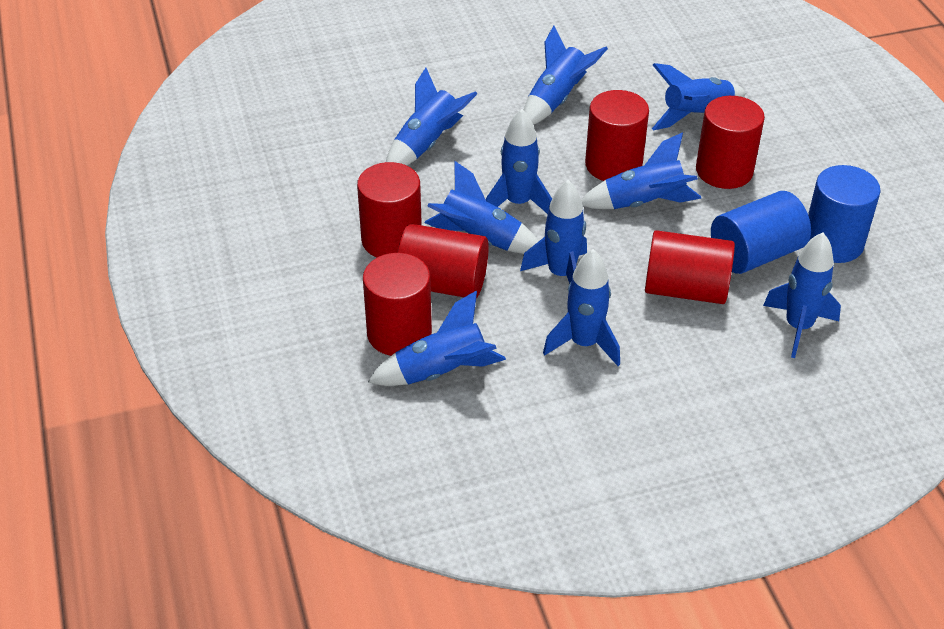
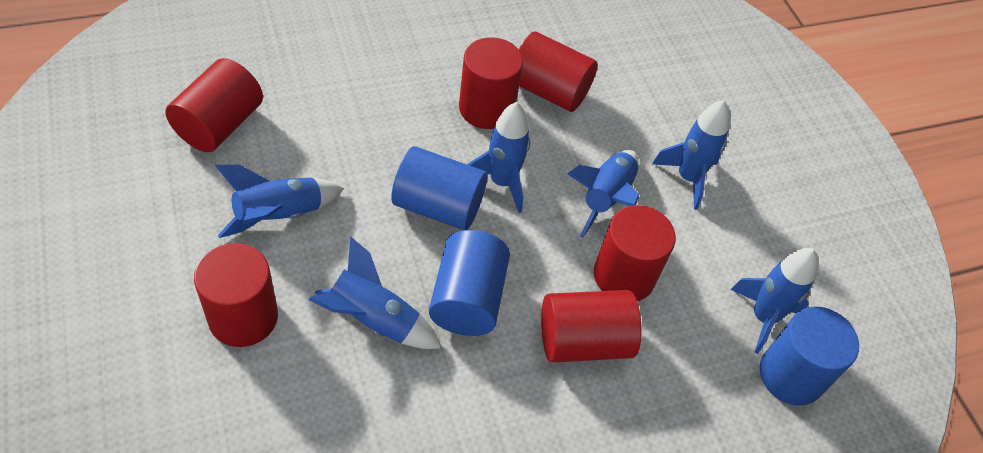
blue cylinder: 2 -> 3
blue rocket: 10 -> 6

